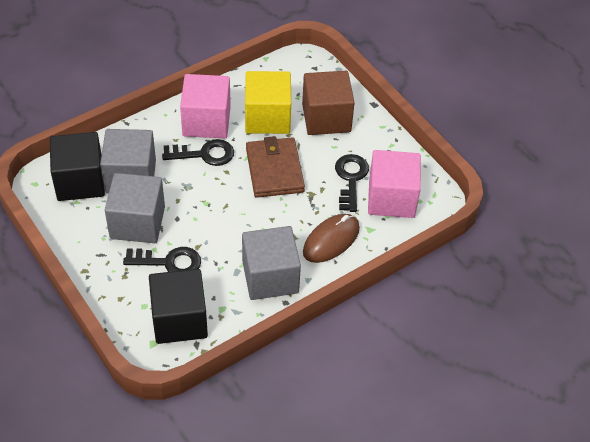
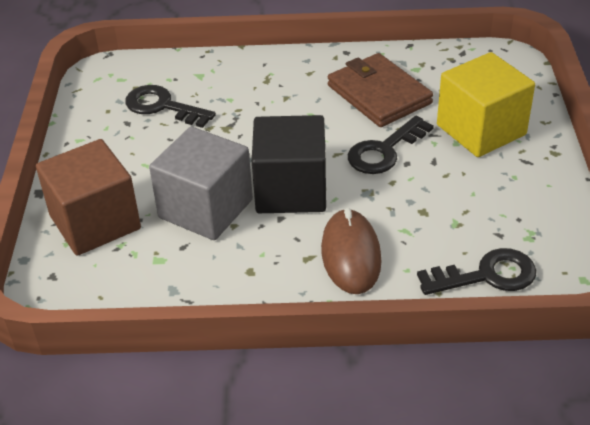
black cube: 2 -> 1
grey cube: 3 -> 1
pink cube: 2 -> 0

